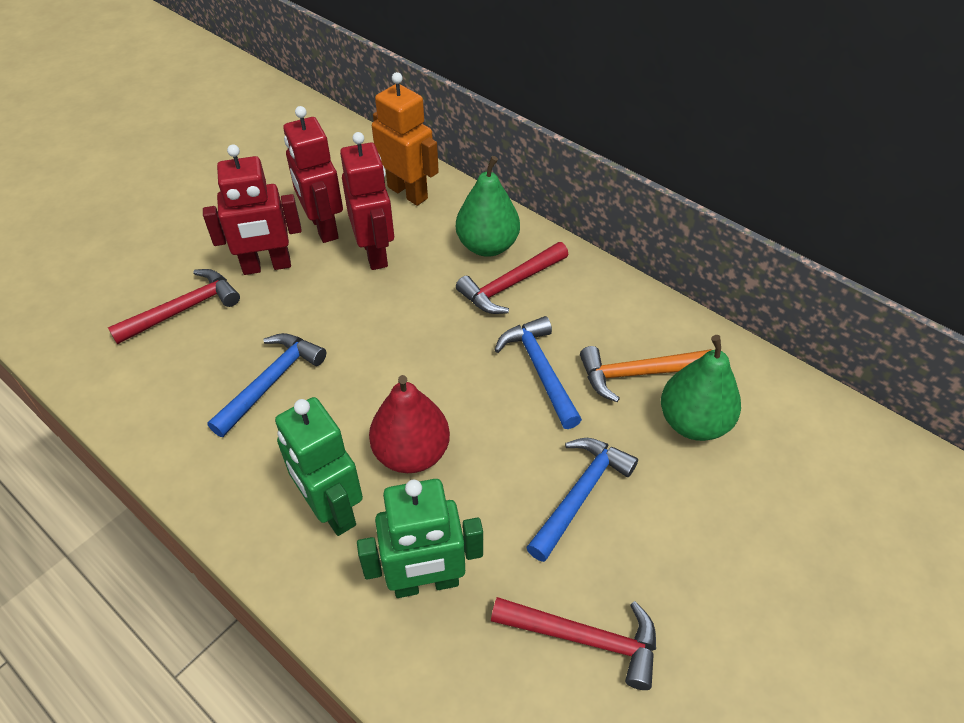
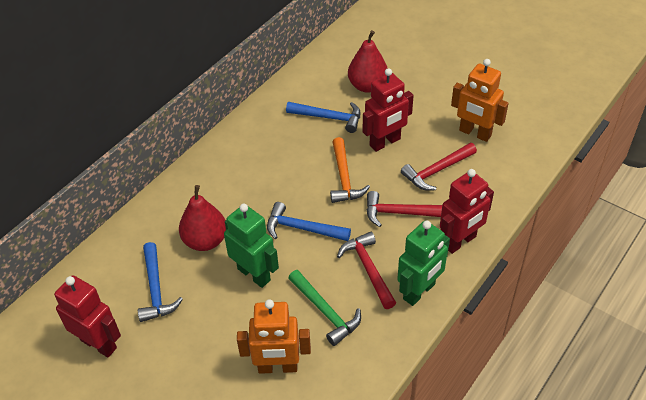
green hammer: 0 -> 1
green pear: 2 -> 0
orange robot: 1 -> 2
red pear: 1 -> 2

